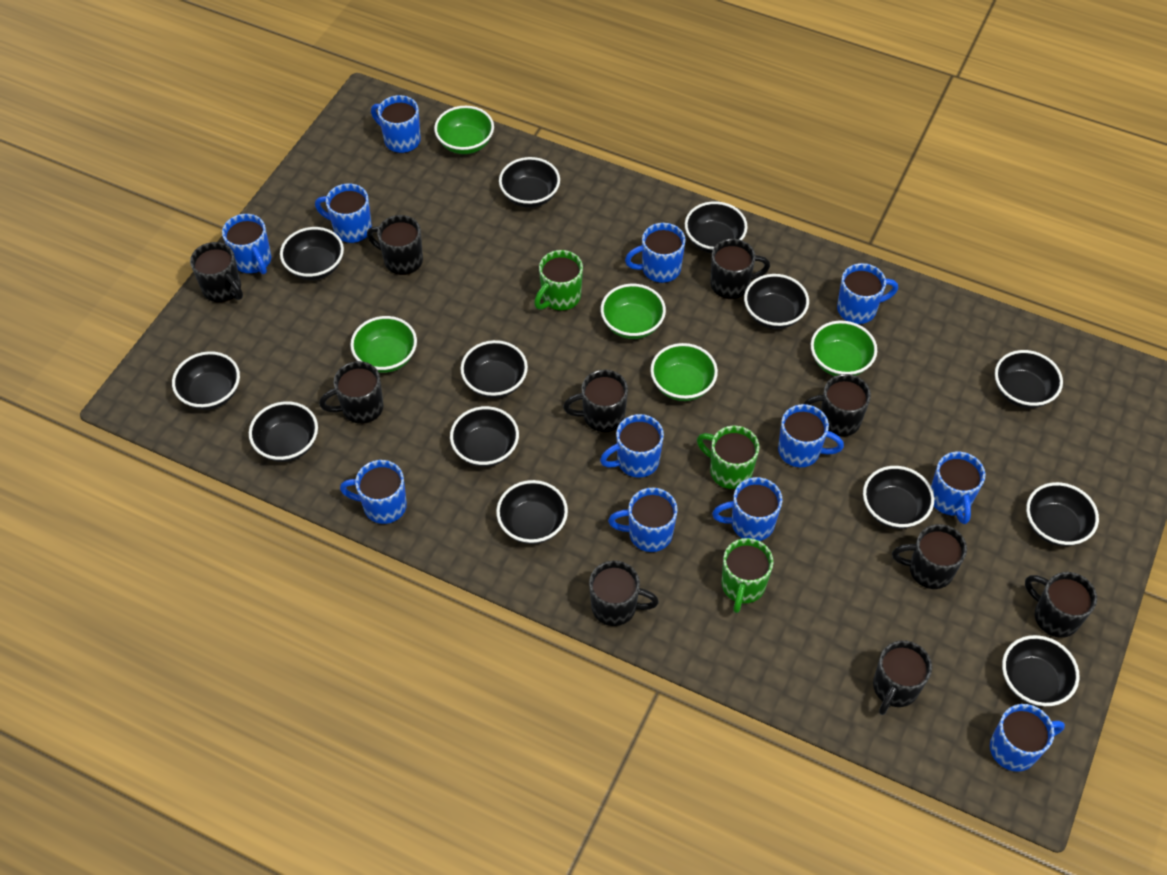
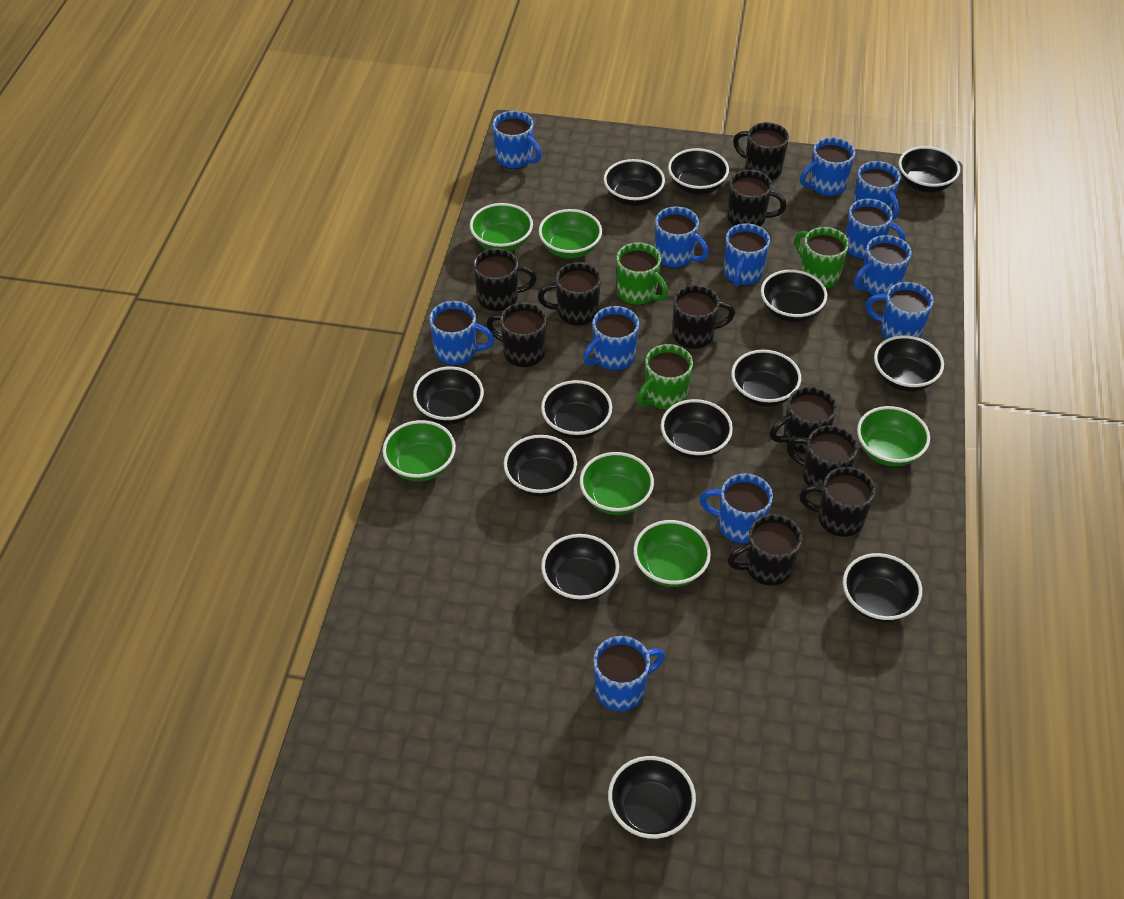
green bowl: 5 -> 6

